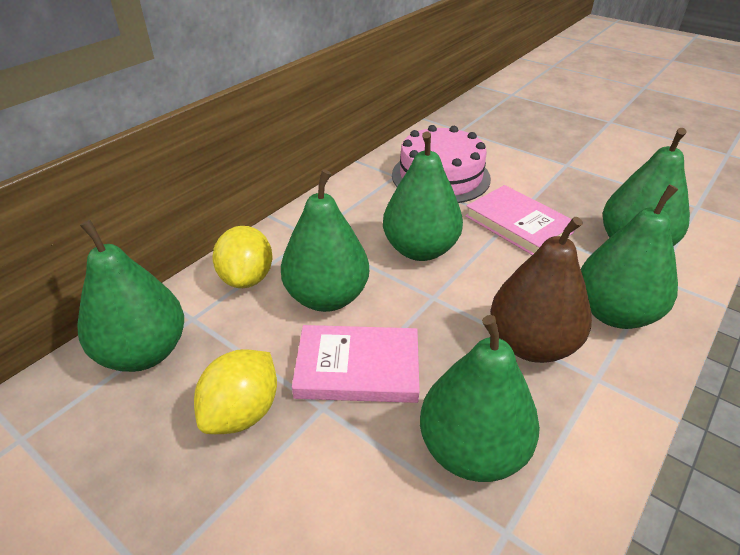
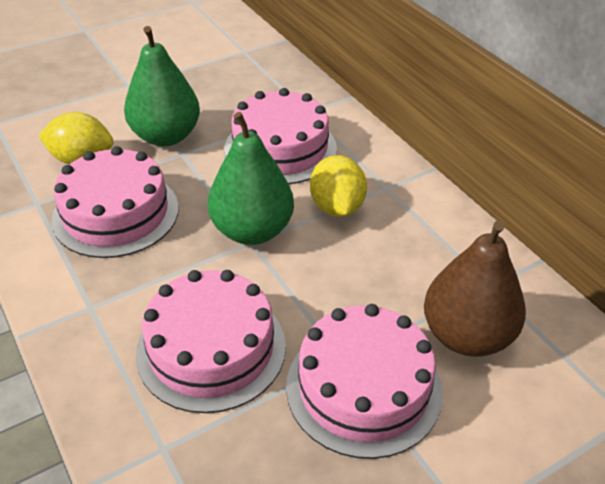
green pear: 6 -> 2
pink book: 2 -> 0
pink cake: 1 -> 4

